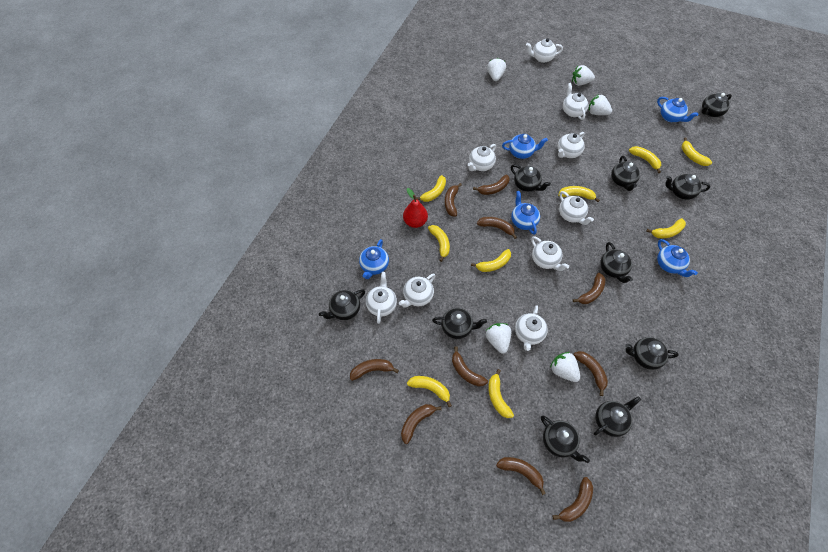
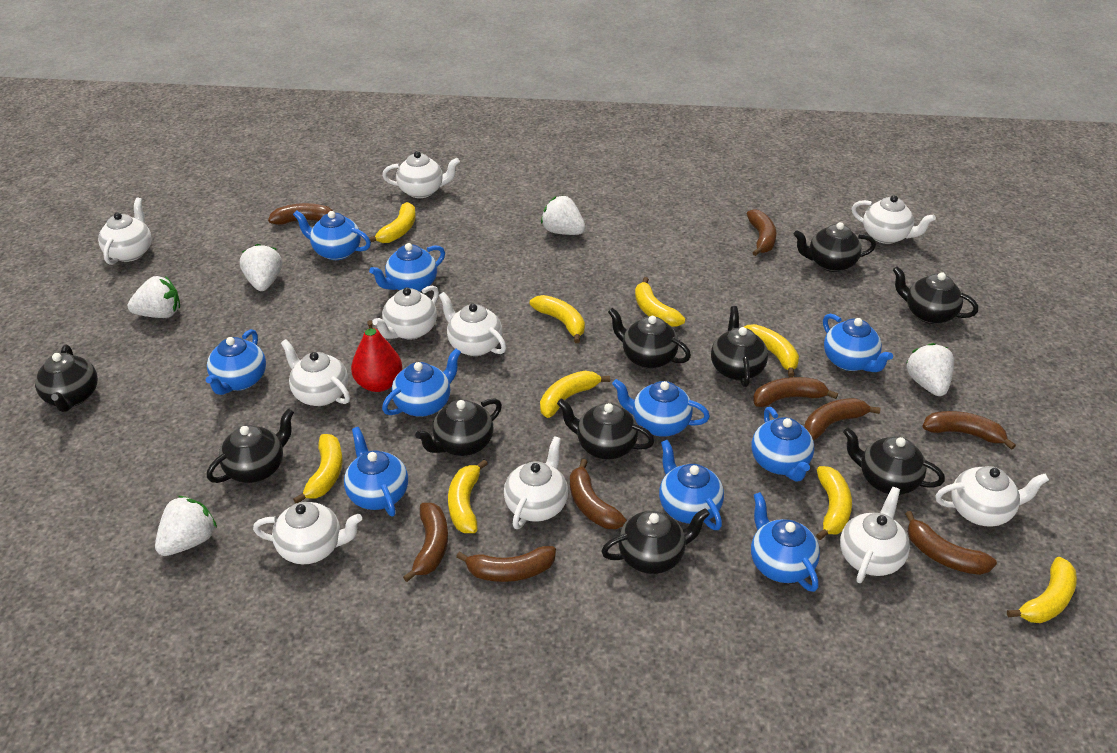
blue teapot: 5 -> 10
brown banana: 10 -> 9
white teapot: 9 -> 10

